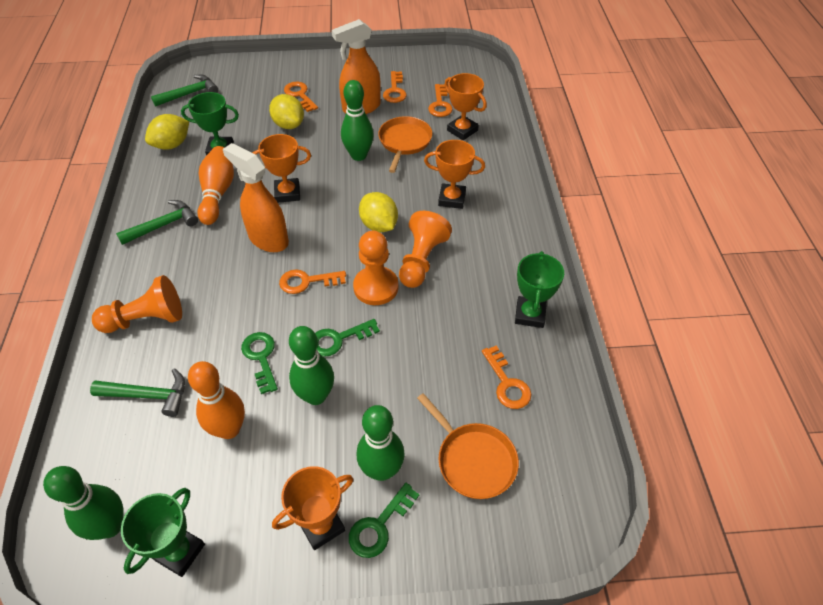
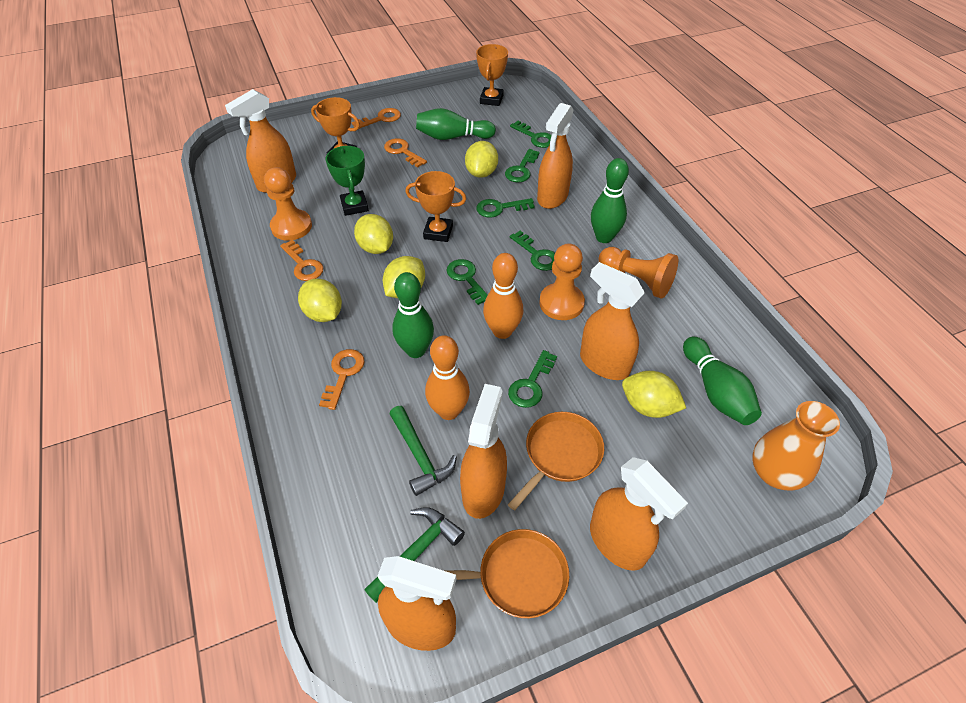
green hammer: 3 -> 2
green key: 3 -> 6
green trophy: 3 -> 1
orange key: 5 -> 4
orange spray bottle: 2 -> 6
orange trophy: 4 -> 3
orange vase: 0 -> 1
yellow lemon: 3 -> 5

